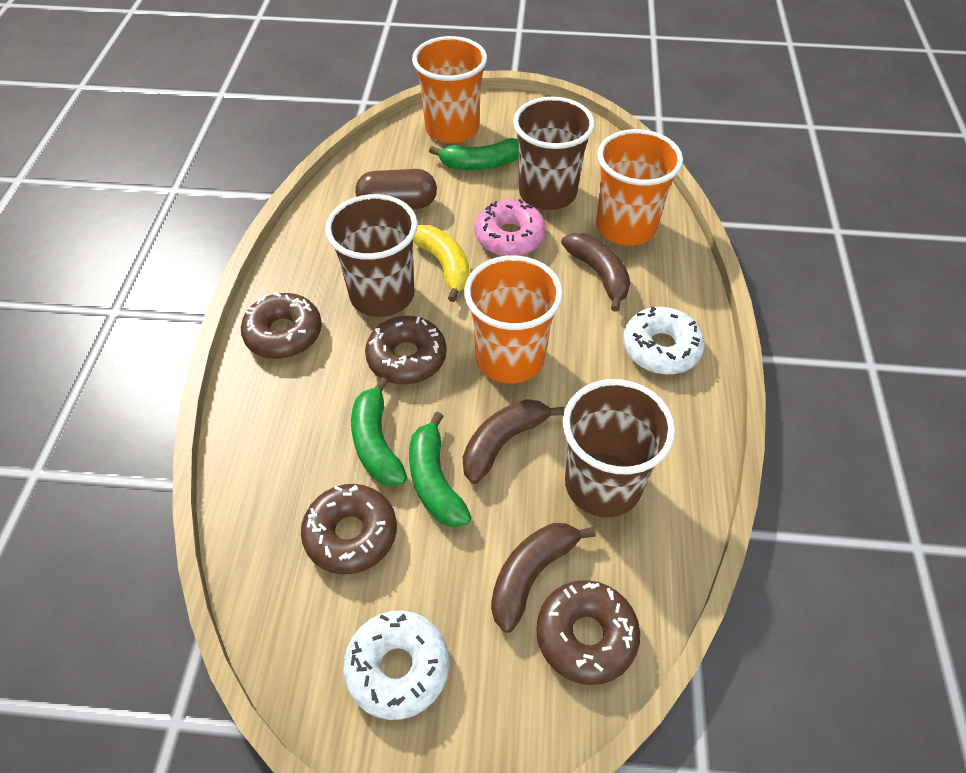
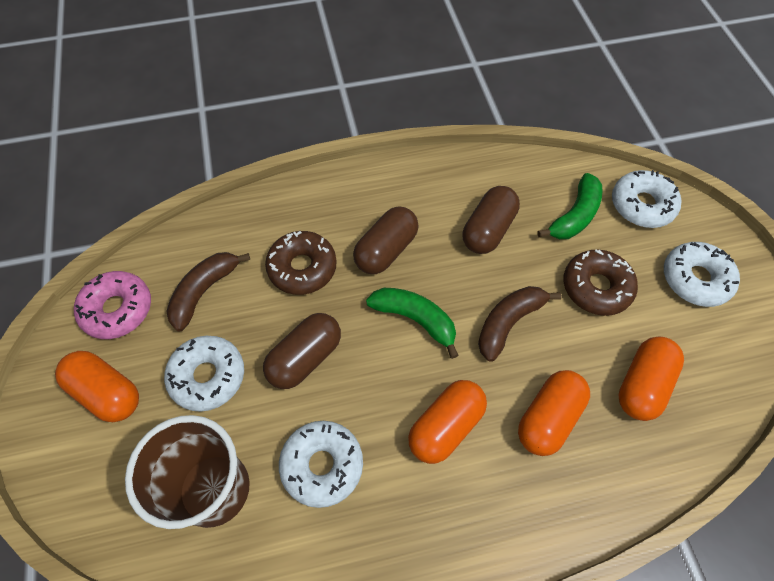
brown banana: 3 -> 2
brown capsule: 1 -> 3
brown cup: 3 -> 1
brown donut: 4 -> 2
green banana: 3 -> 2
orange capsule: 0 -> 4
orange cup: 3 -> 0
white donut: 2 -> 4
yellow banana: 1 -> 0

